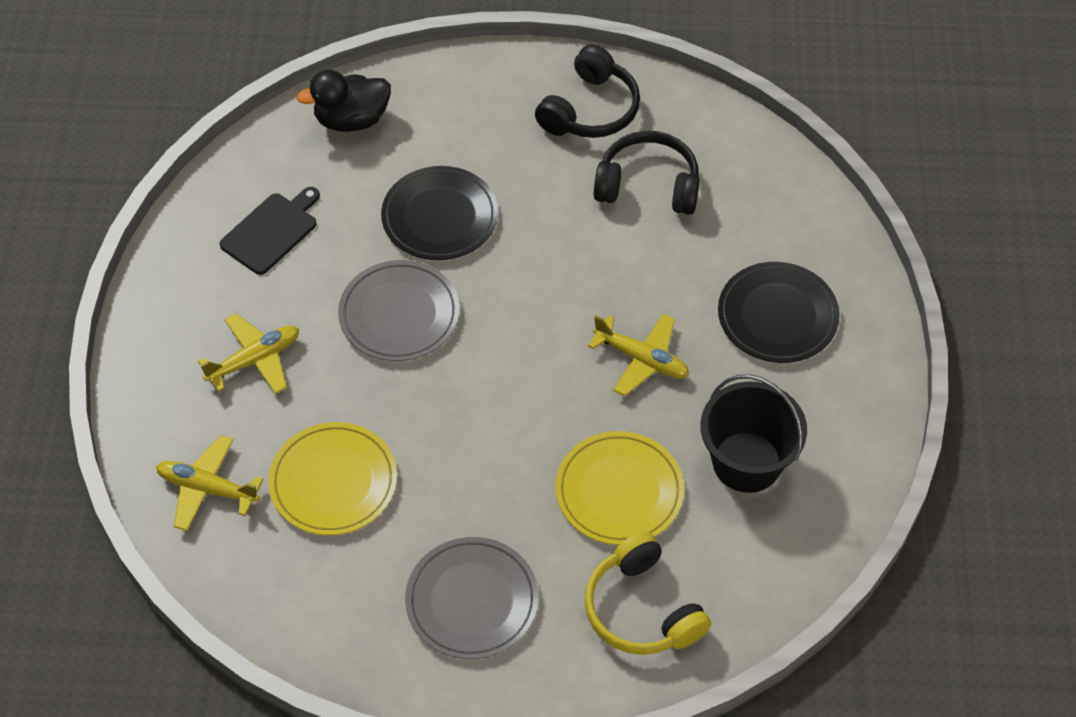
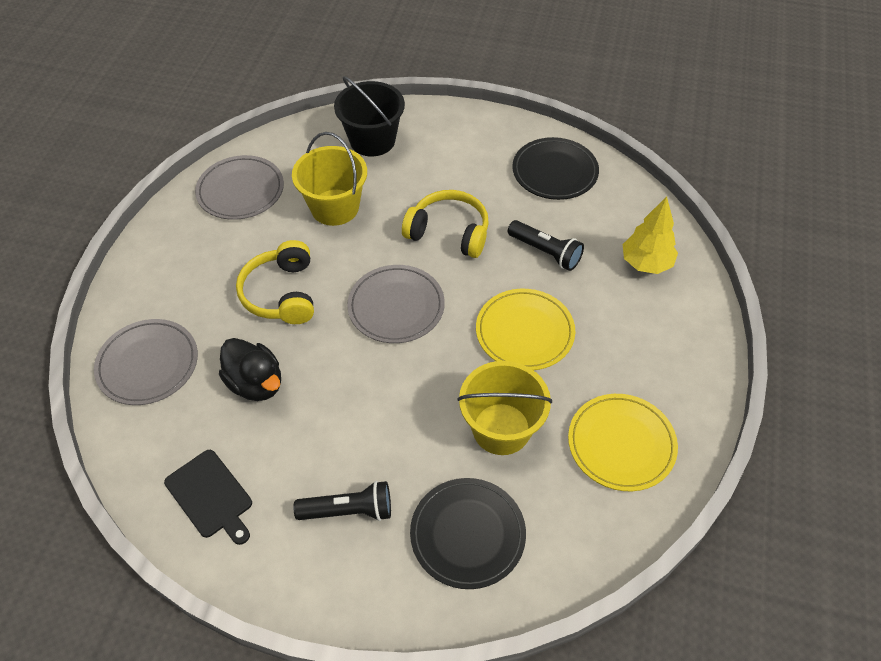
black flashlight: 0 -> 2
black headphones: 2 -> 0
grey plate: 2 -> 3
yellow bucket: 0 -> 2
yellow headphones: 1 -> 2
yellow plane: 3 -> 0
yellow tree: 0 -> 1

